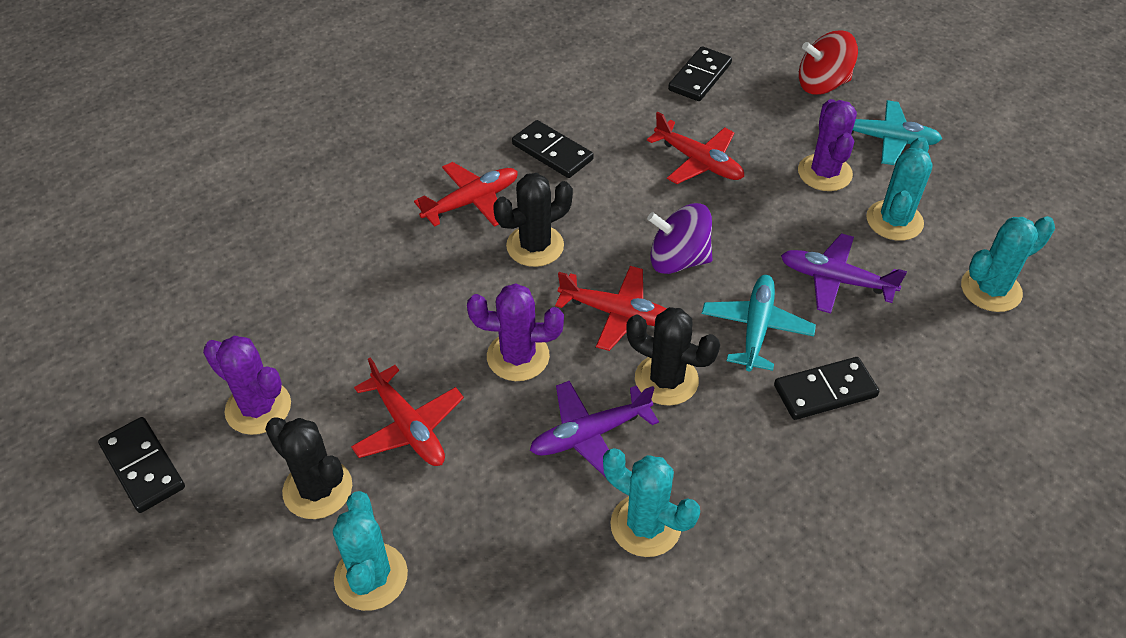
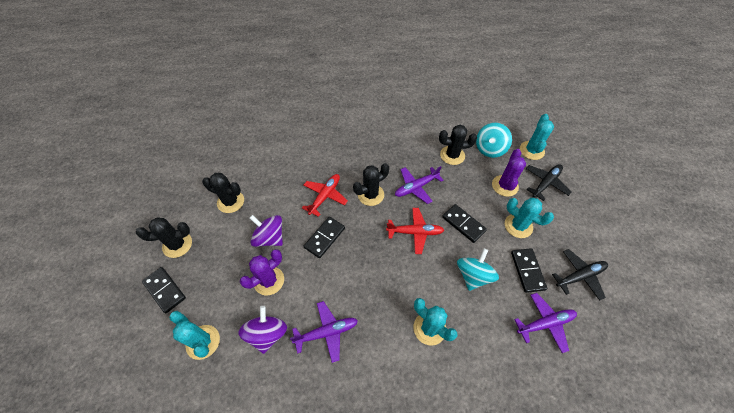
black cactus: 3 -> 4
black plane: 0 -> 2
purple cactus: 3 -> 2
purple plane: 2 -> 3
purple spinning top: 1 -> 2
red plane: 4 -> 2
red spinning top: 1 -> 0
turquoise plane: 2 -> 0
turquoise spinning top: 0 -> 2

